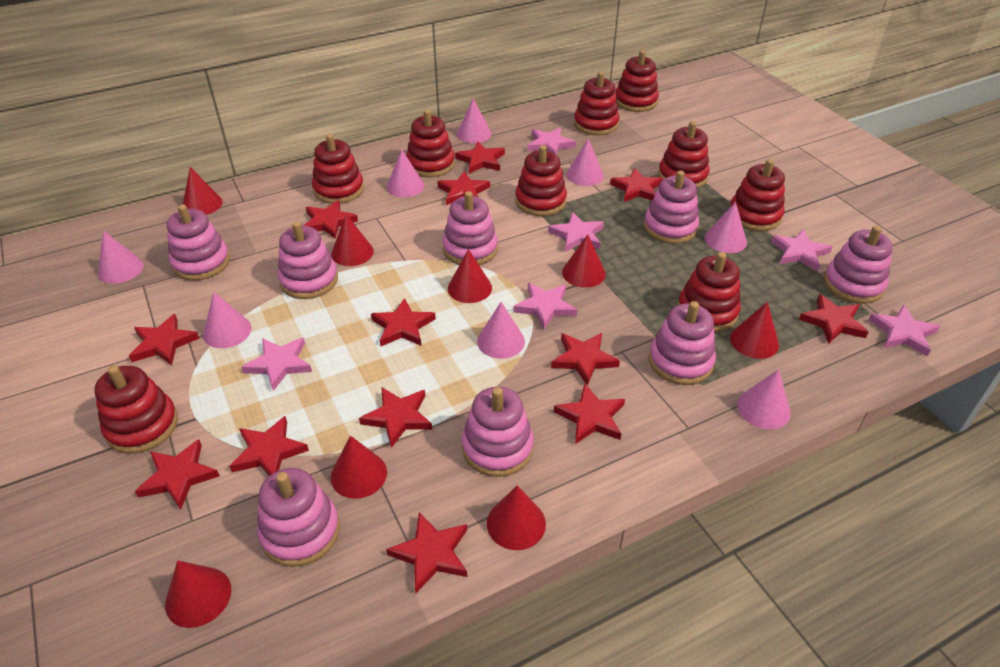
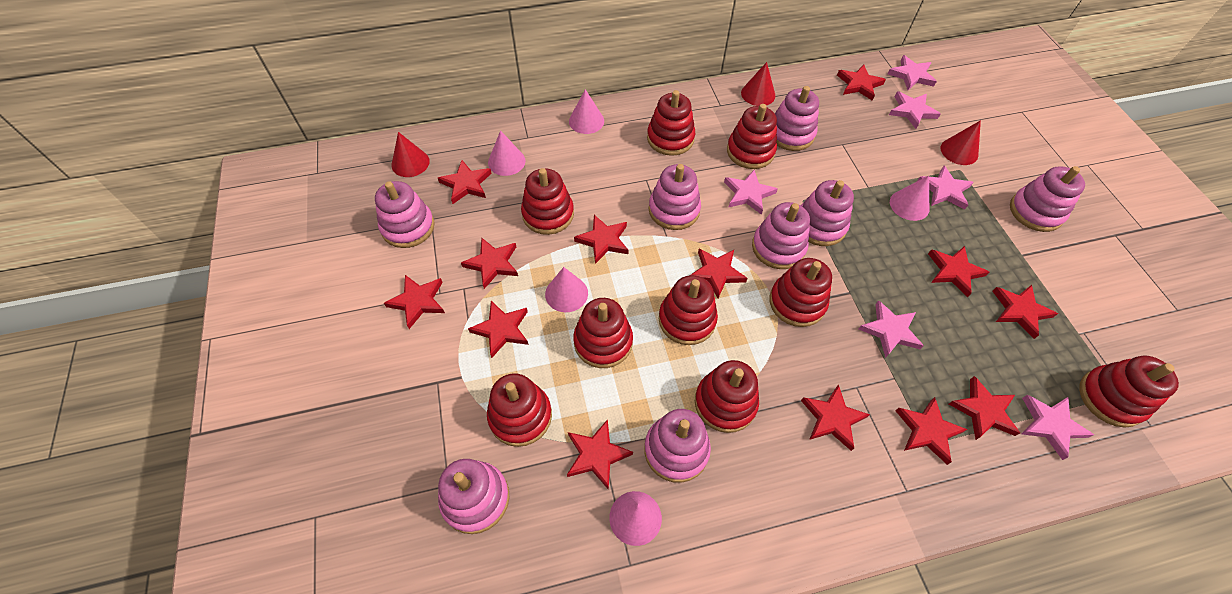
pink cone: 8 -> 5
red cone: 8 -> 3

